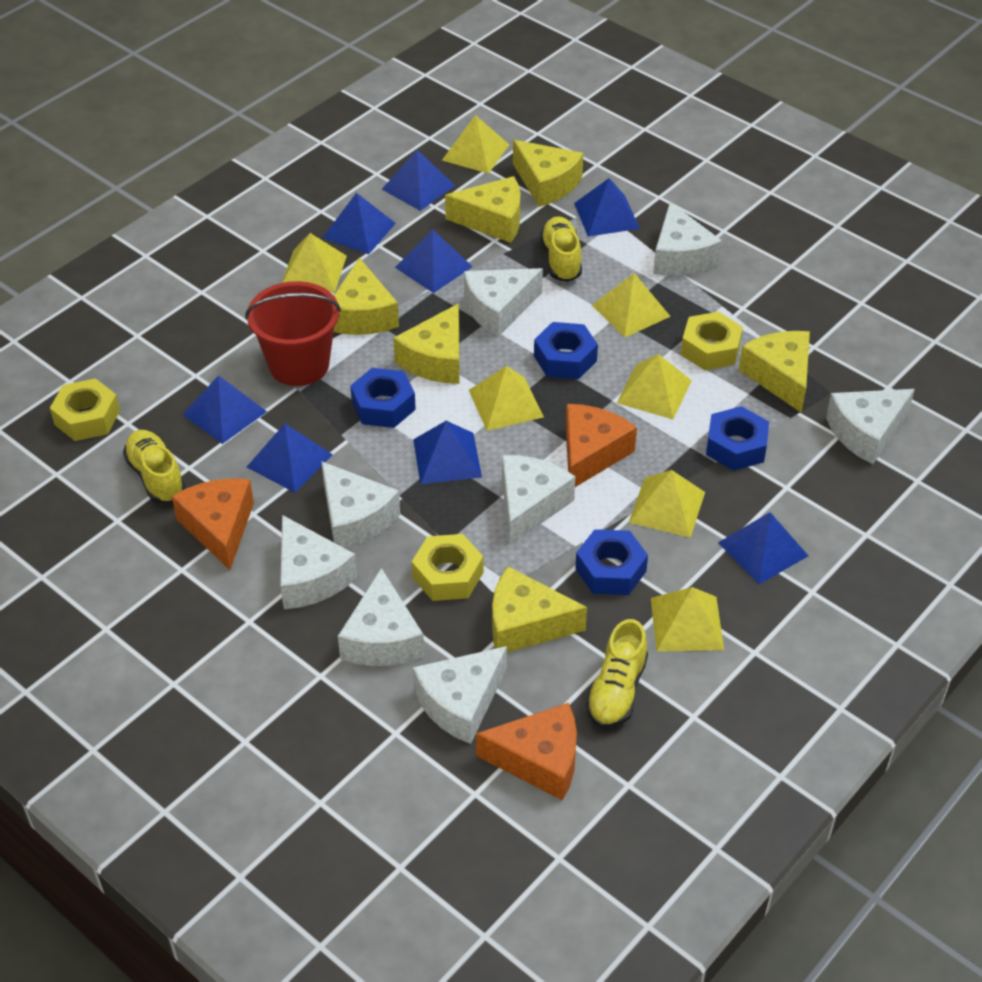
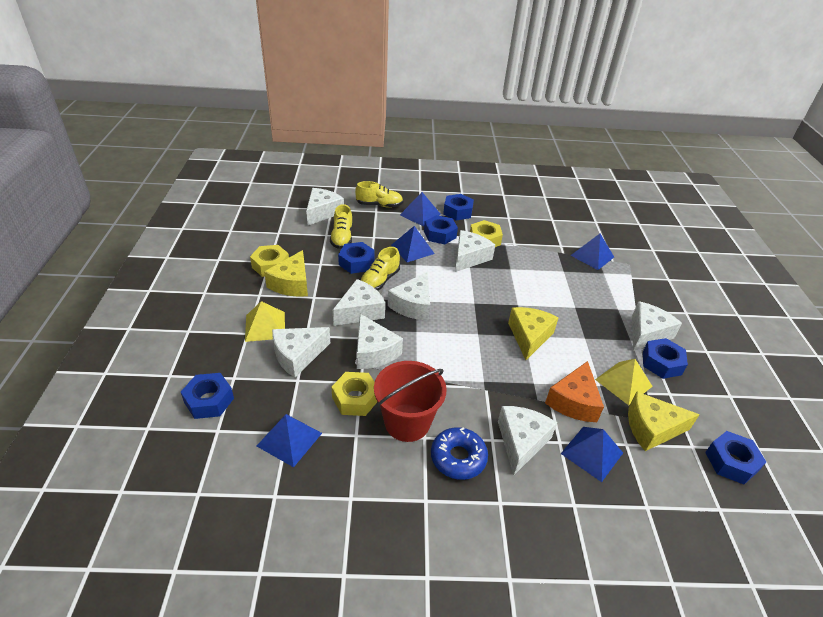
blue donut: 0 -> 1
blue nut: 4 -> 6
blue pyramid: 8 -> 5
orange cheese: 3 -> 1
yellow cheese: 6 -> 3
yellow pyramid: 7 -> 2

